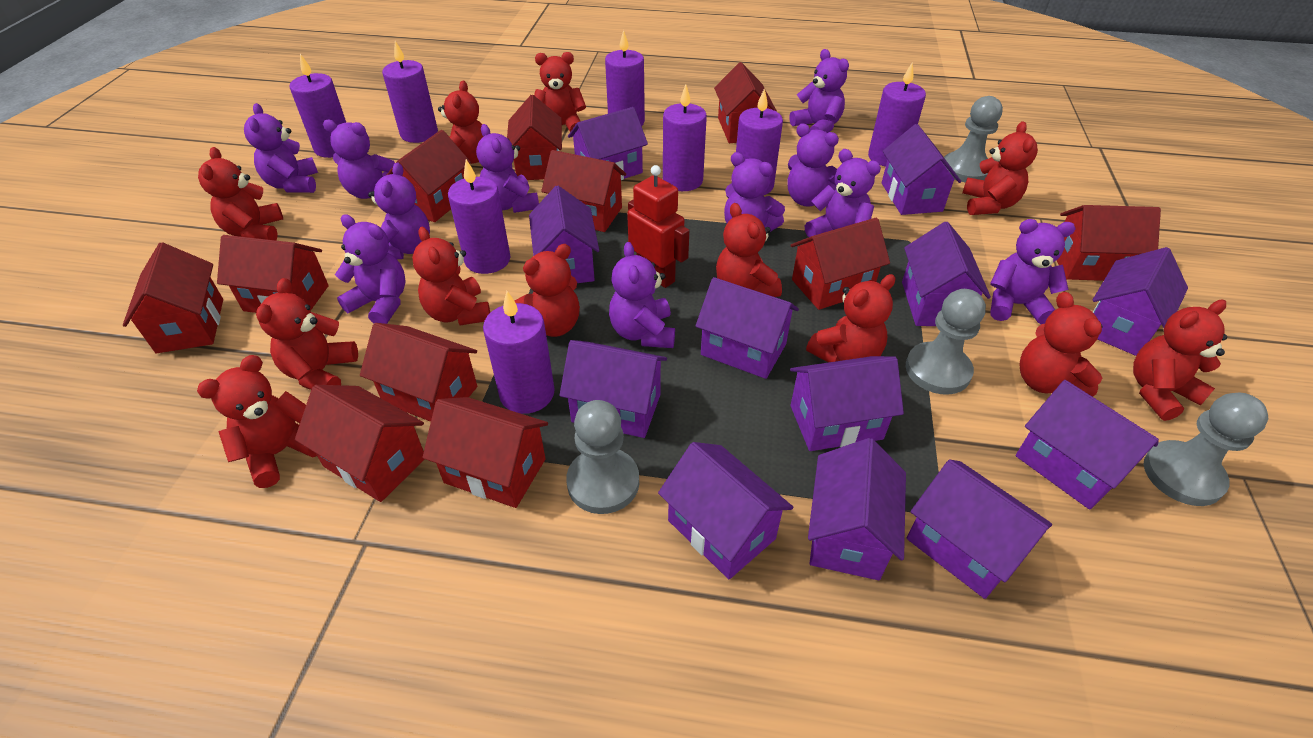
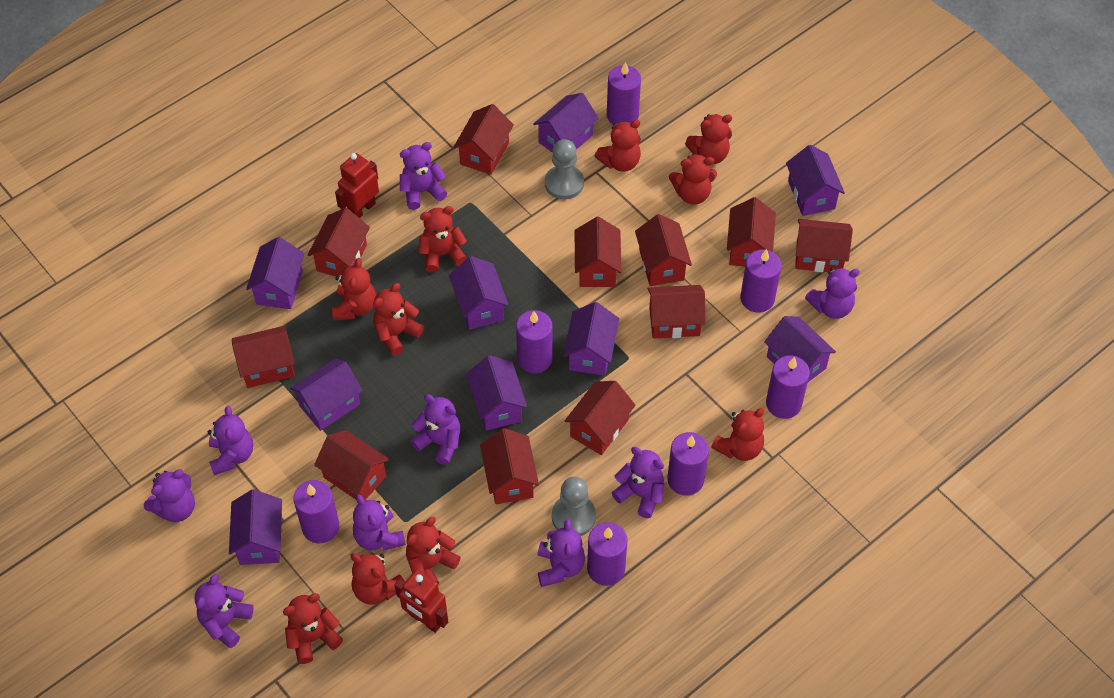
grey pawn: 4 -> 2
purple candle: 8 -> 7
purple house: 12 -> 9
purple teddy bear: 11 -> 9
red robot: 1 -> 2
red teddy bear: 12 -> 10

